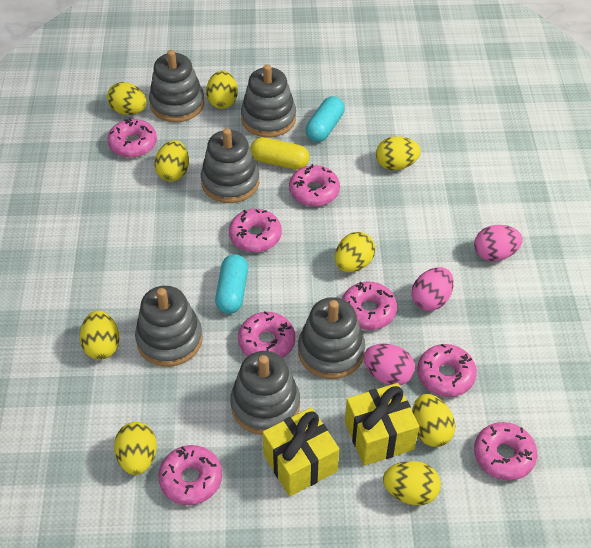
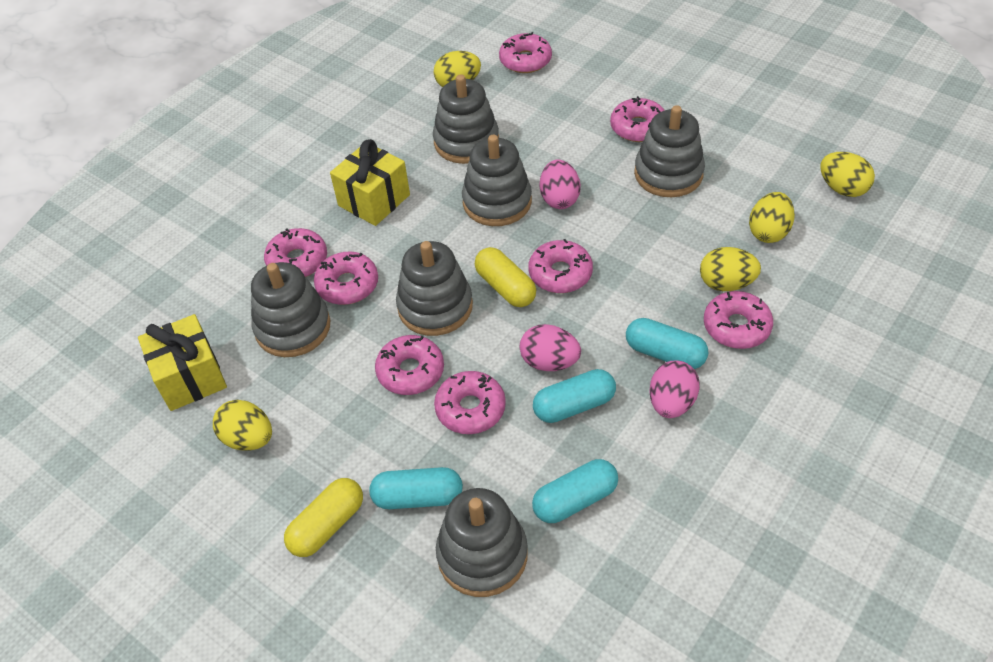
turquoise capsule: 2 -> 4
yellow capsule: 1 -> 2
yellow egg: 9 -> 5

